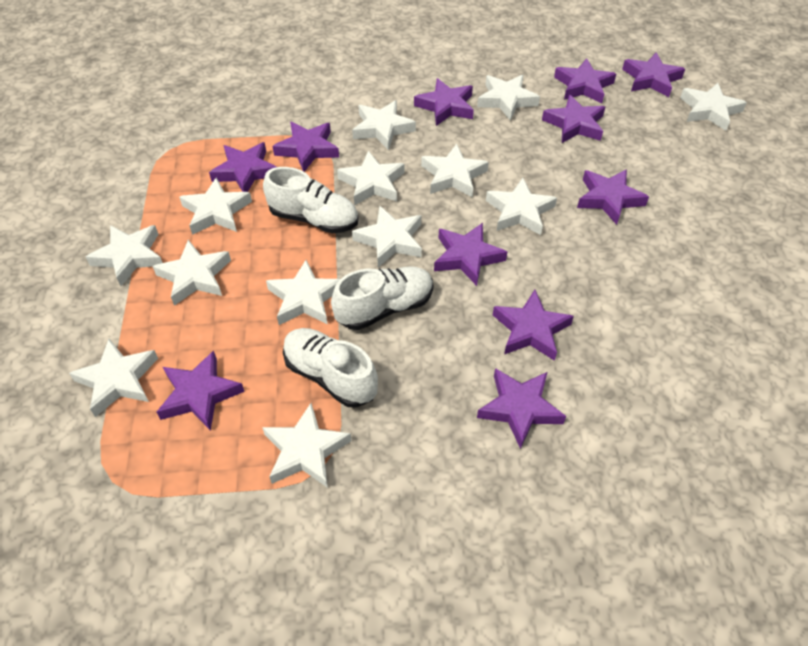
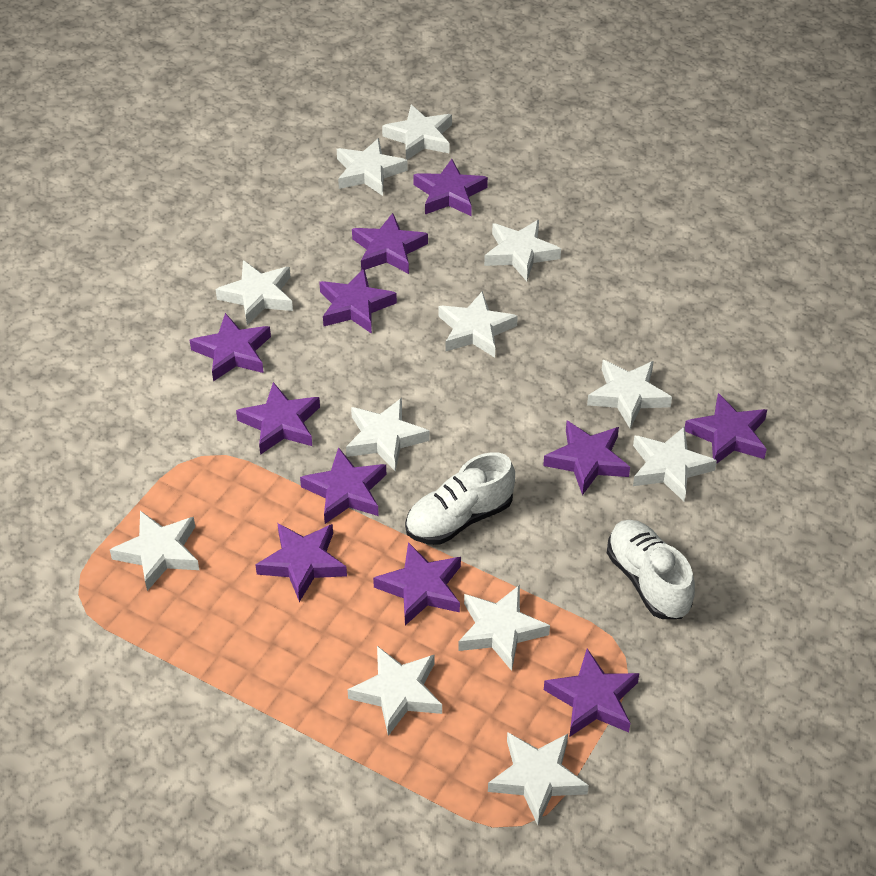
white shoe: 3 -> 2
white star: 13 -> 12

